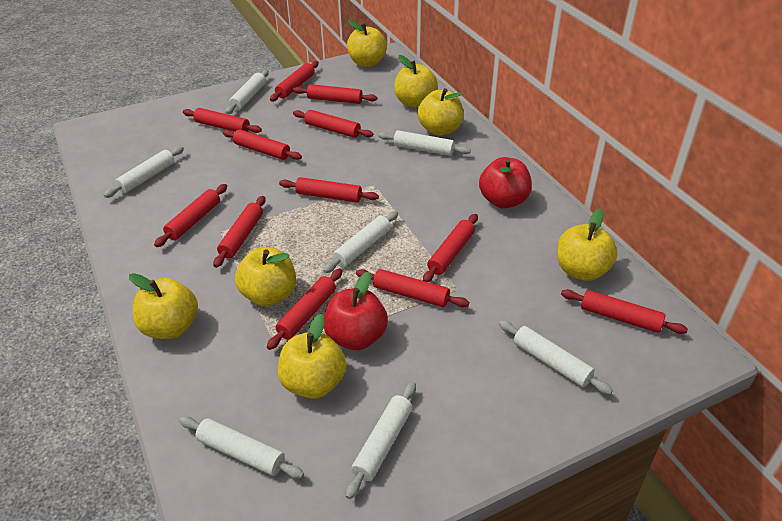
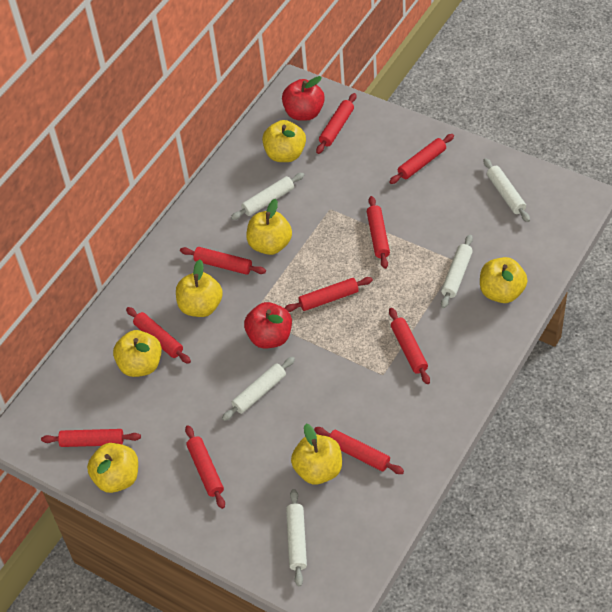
red rolling pin: 12 -> 10
white rolling pin: 7 -> 5

